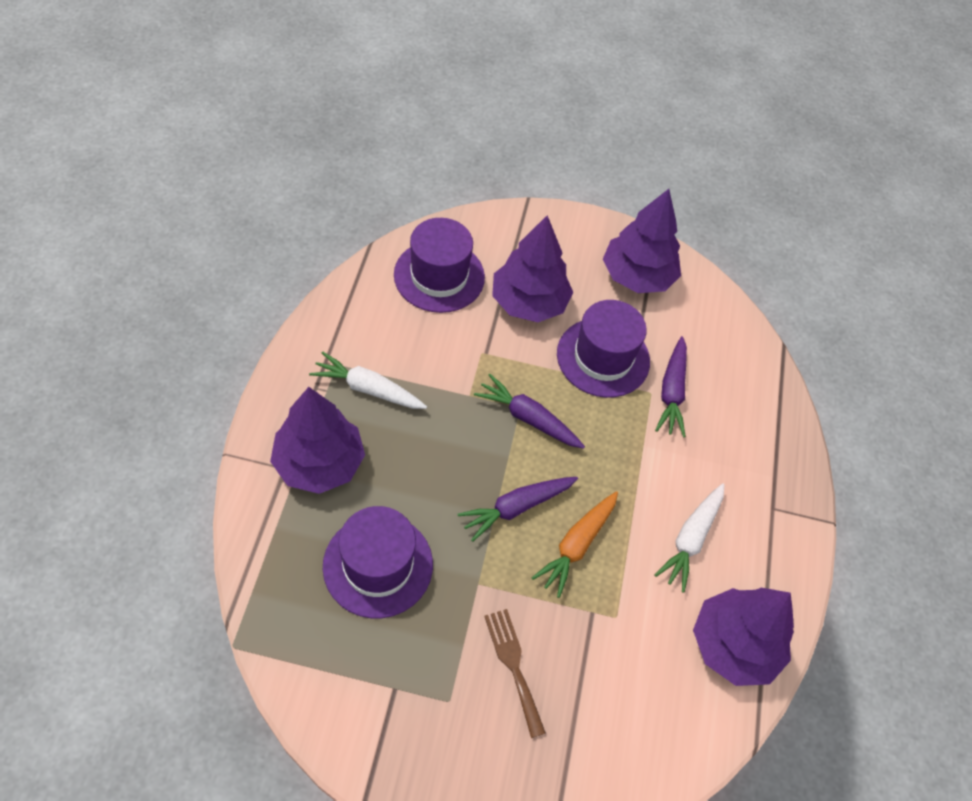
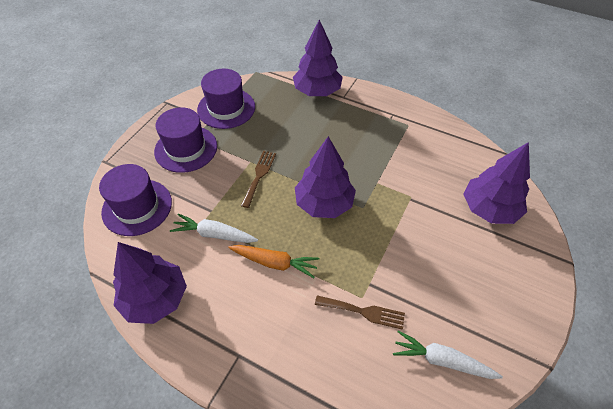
brown fork: 1 -> 2
purple carrot: 3 -> 0

